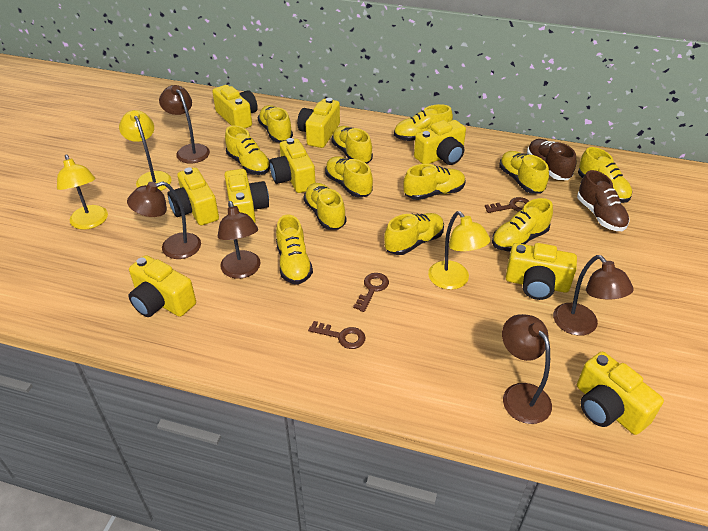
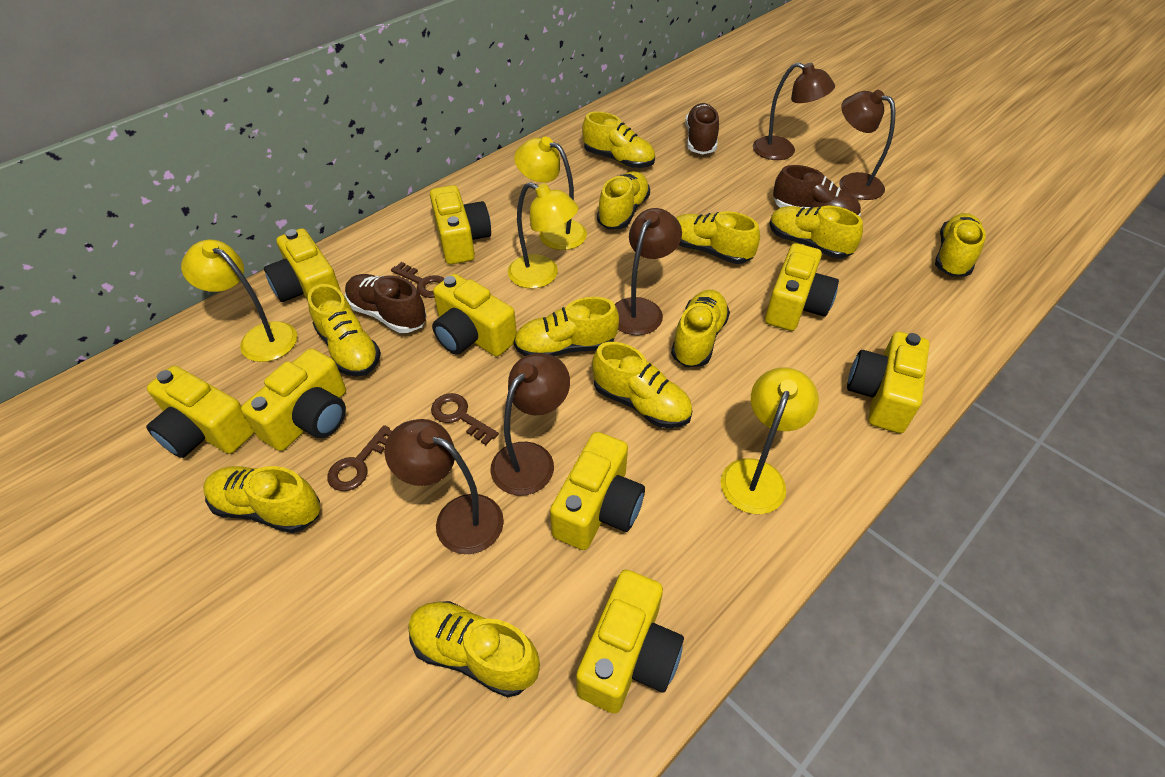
brown shoe: 2 -> 3
yellow lamp: 3 -> 4
yellow shoe: 12 -> 11

